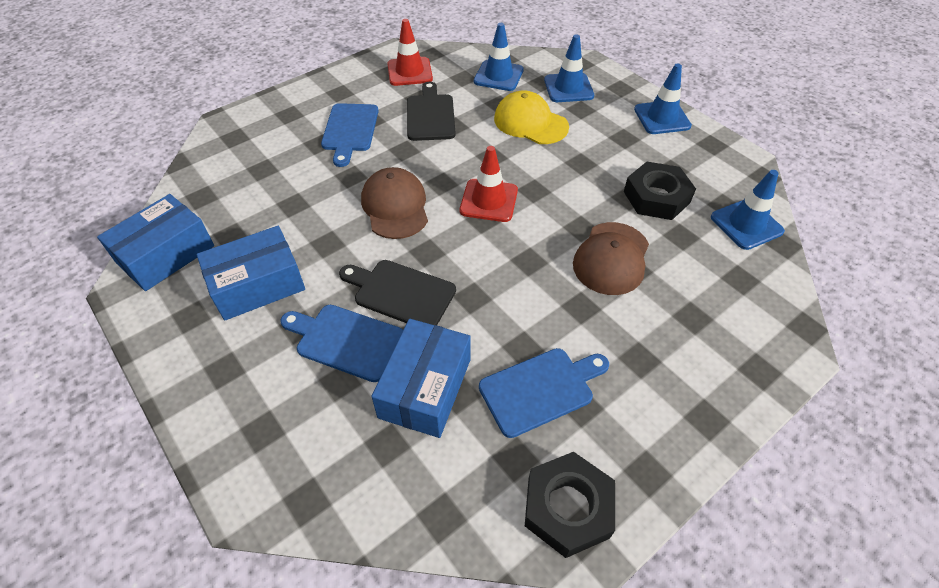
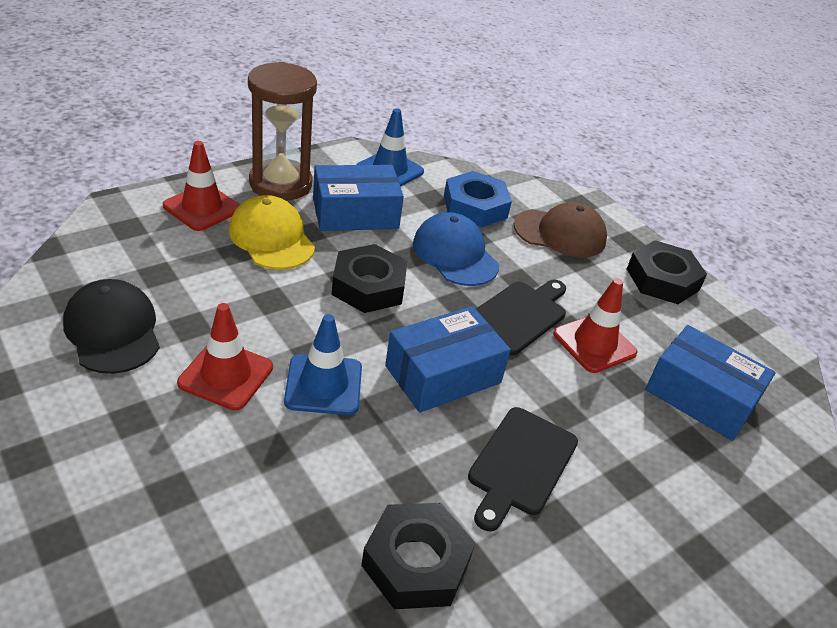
black cap: 0 -> 1
black nut: 2 -> 3
blue cap: 0 -> 1
blue cutting board: 3 -> 0
blue nut: 0 -> 1
blue traffic cone: 4 -> 2
brown cap: 2 -> 1
brown hourglass: 0 -> 1
red traffic cone: 2 -> 3

